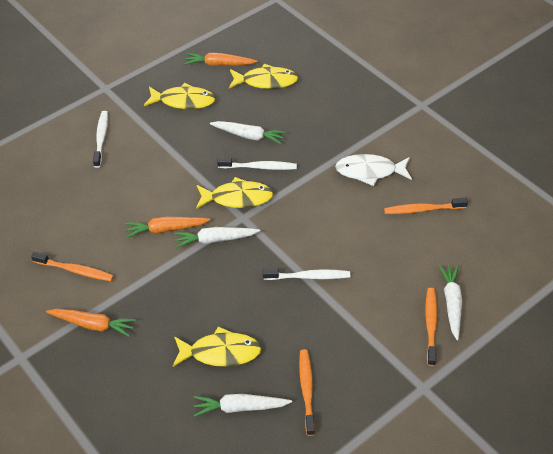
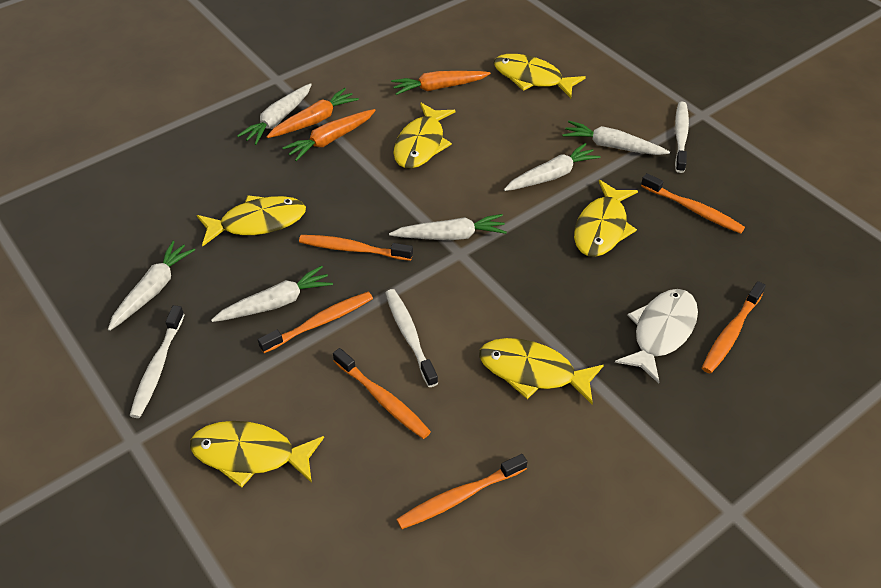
orange toothbrush: 4 -> 6
white carrot: 4 -> 6
yellow fish: 4 -> 6

